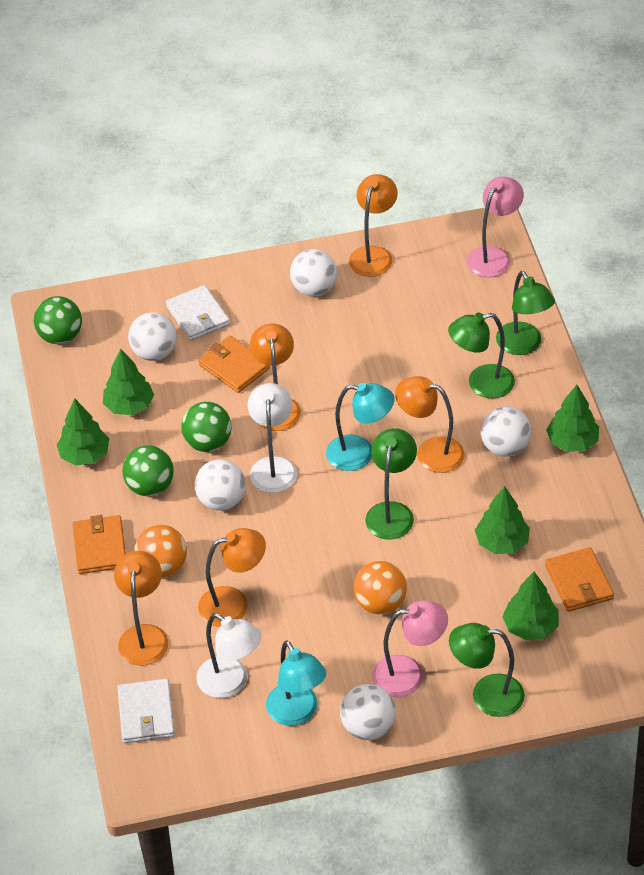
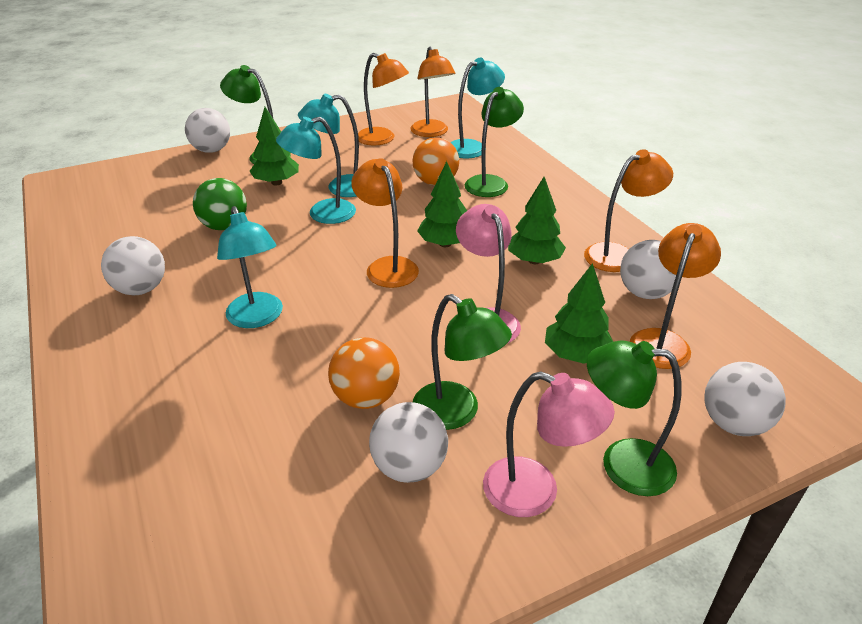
green ball: 3 -> 1
green tree: 5 -> 4
orange wallet: 3 -> 0
turquoise lamp: 2 -> 4
white lamp: 2 -> 0
white wallet: 2 -> 0

